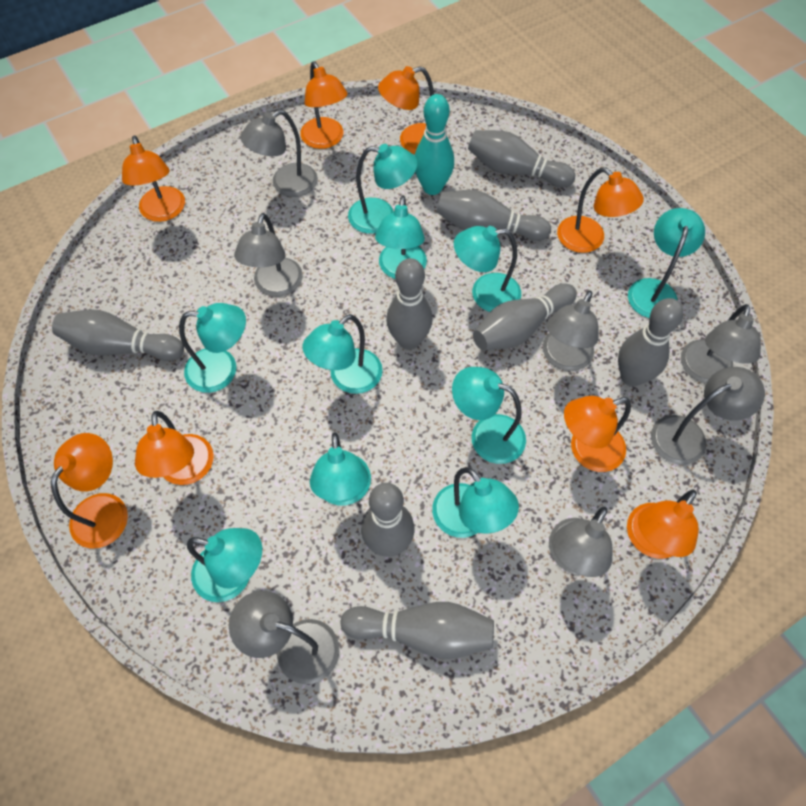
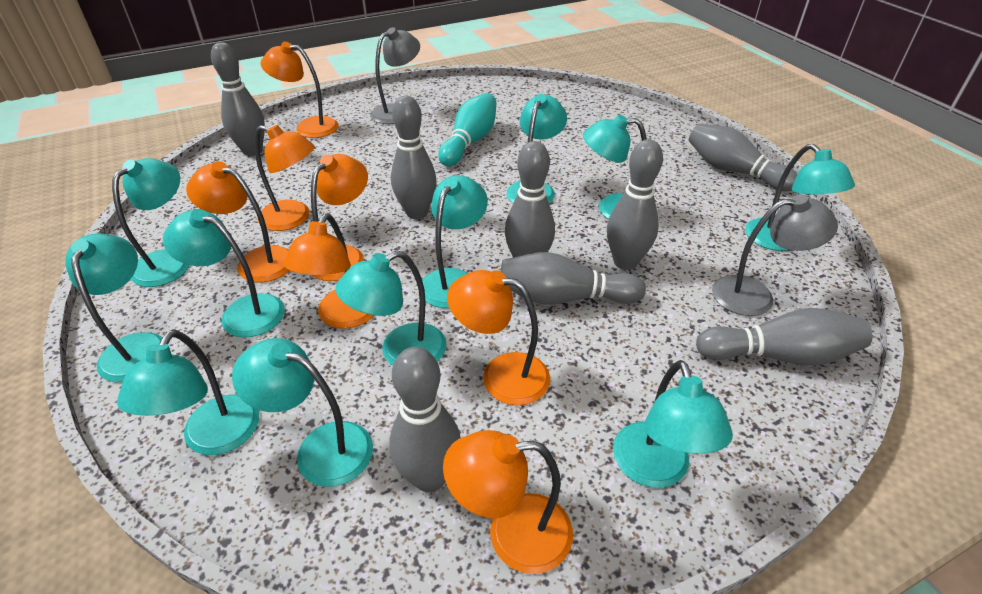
grey lamp: 7 -> 2
orange lamp: 8 -> 7
turquoise lamp: 10 -> 11

